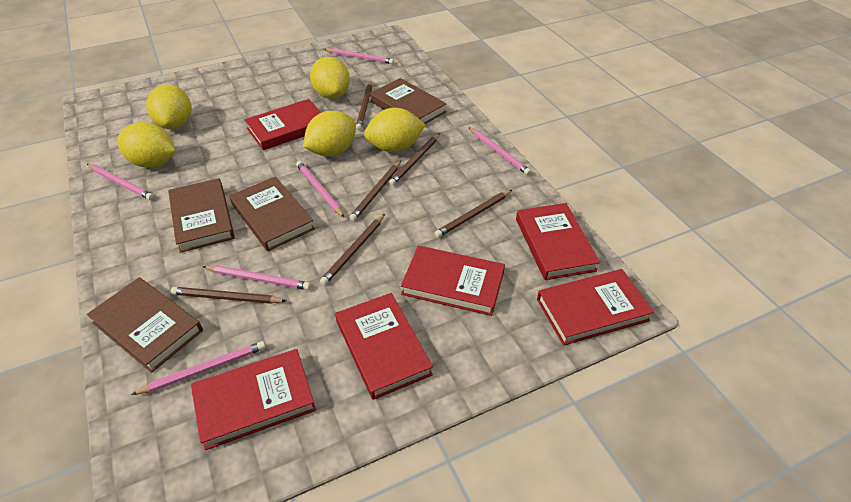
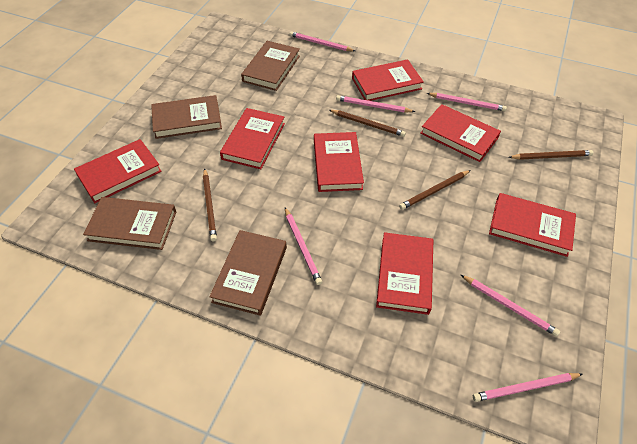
brown pencil: 6 -> 4
red book: 6 -> 7
yellow lemon: 5 -> 0

